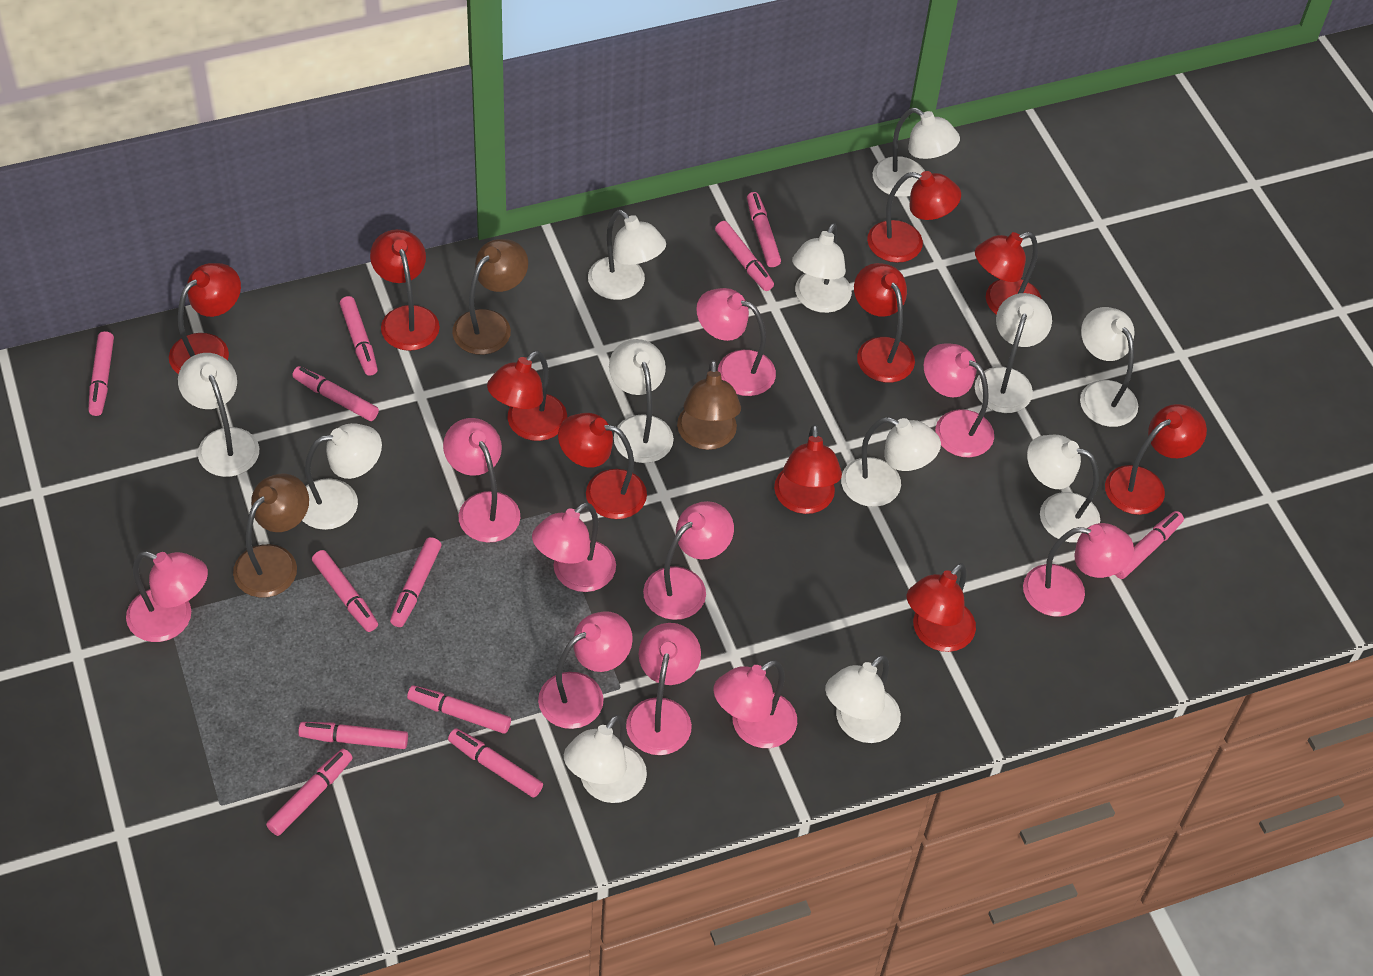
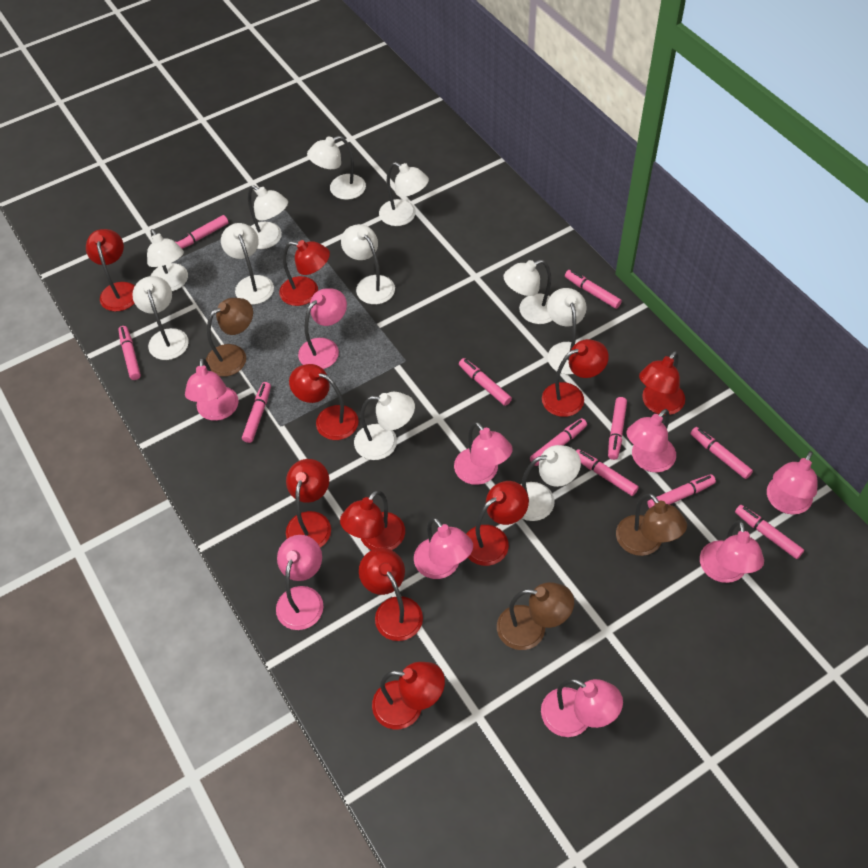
pink lamp: 10 -> 9
pink marker: 12 -> 11
white lamp: 12 -> 11

